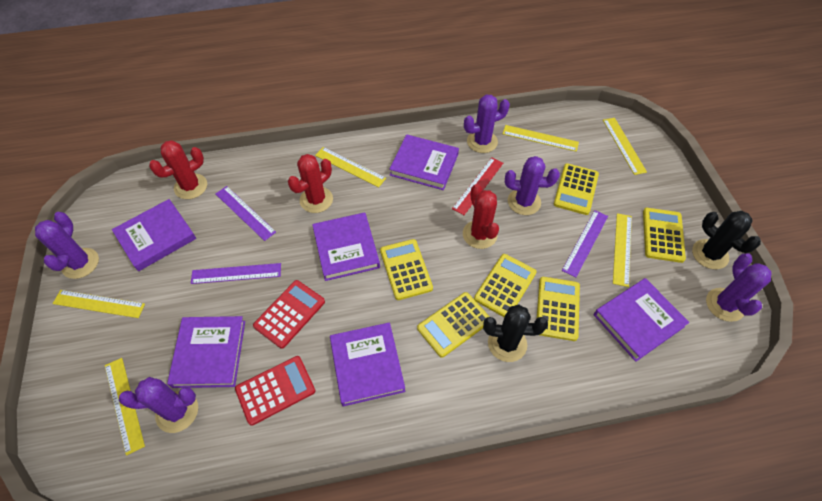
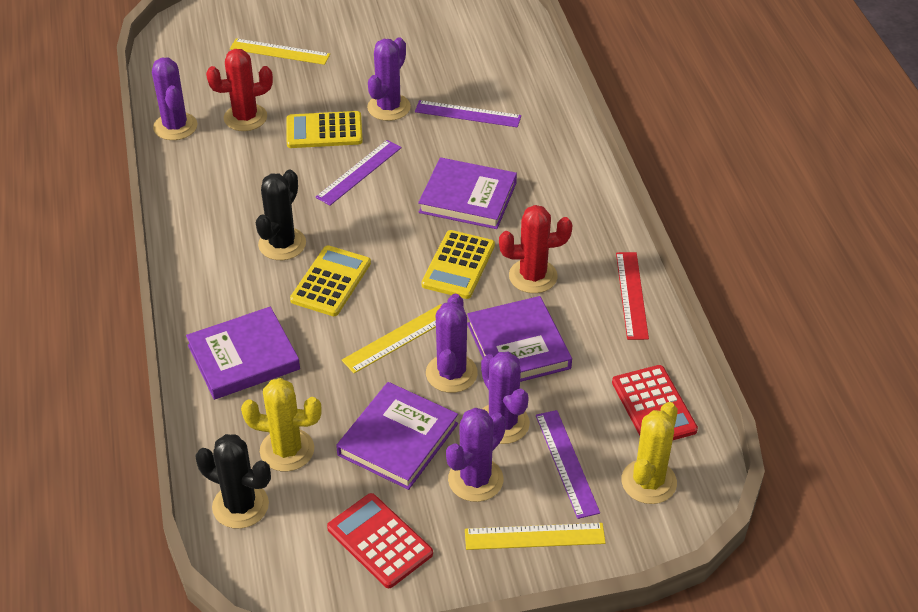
purple book: 6 -> 4
red cactus: 3 -> 2
yellow cactus: 0 -> 2
yellow calculator: 6 -> 3
yellow ruler: 6 -> 3

